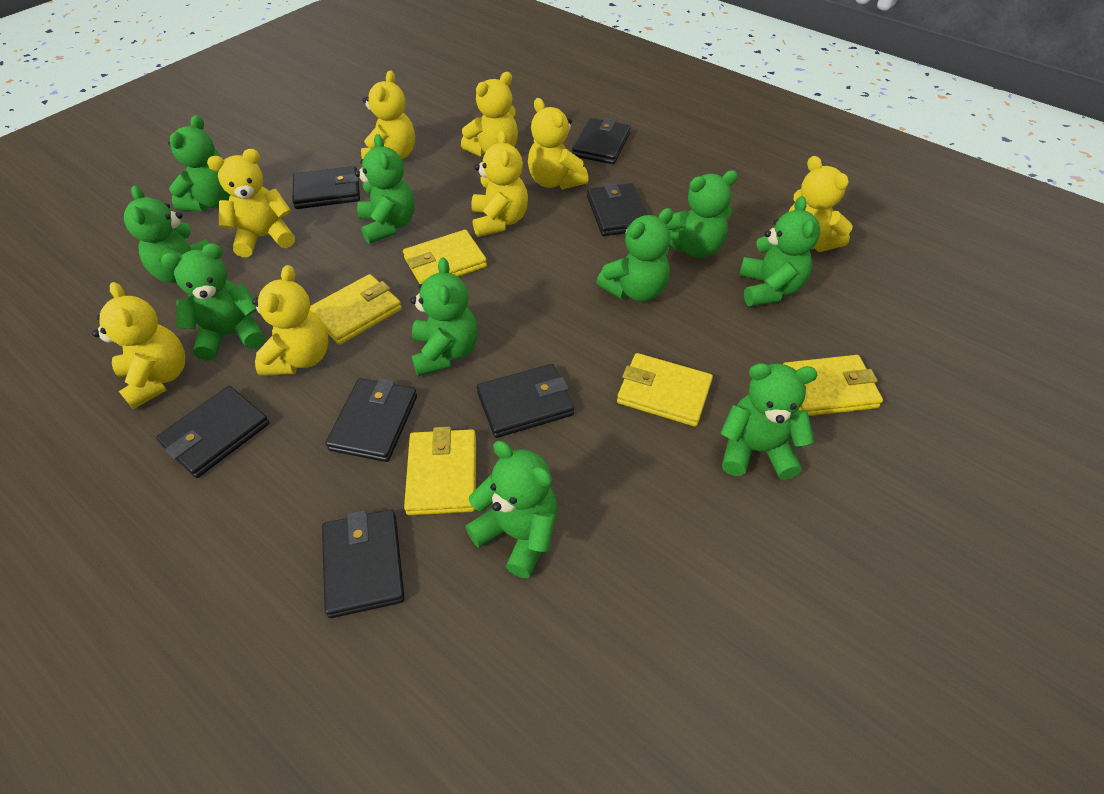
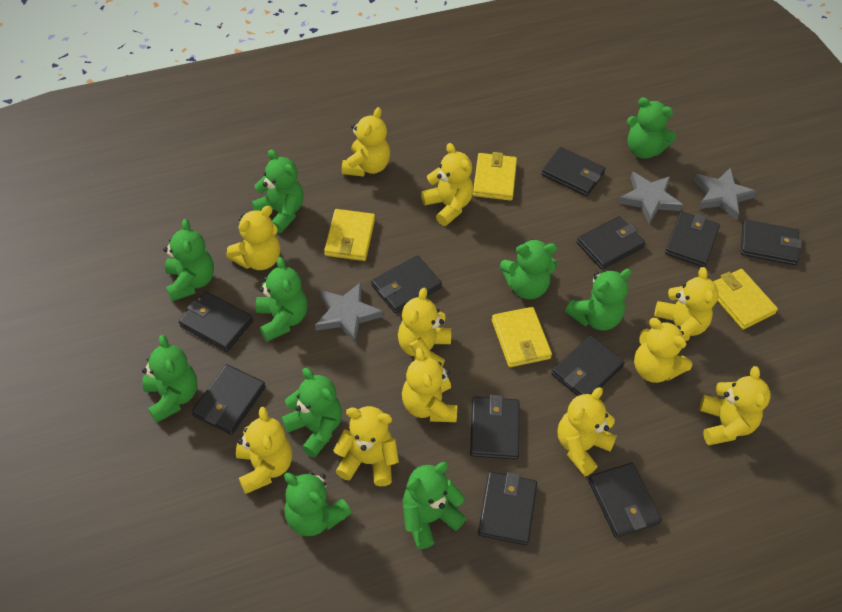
black wallet: 7 -> 11
grey star: 0 -> 3
yellow teddy bear: 8 -> 11
yellow wallet: 5 -> 4

